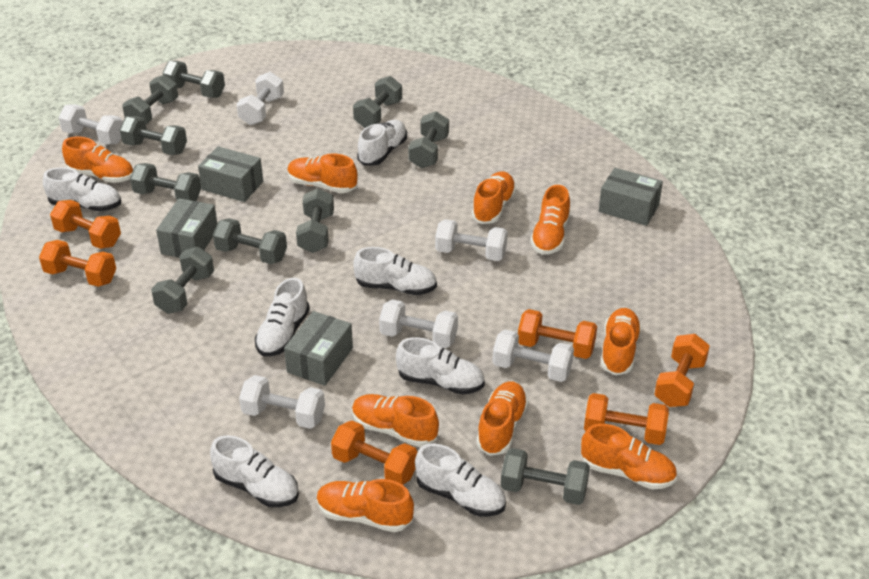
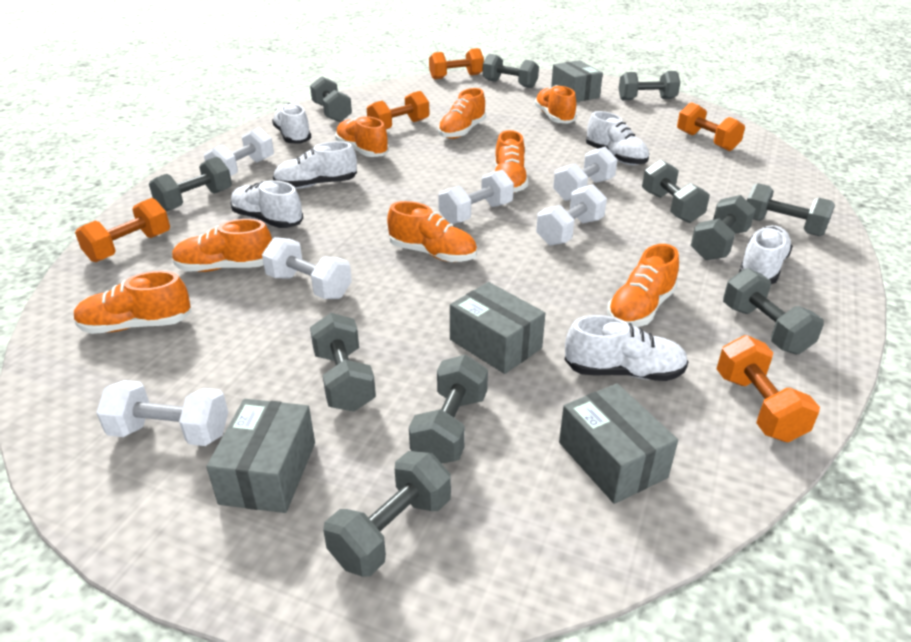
grey dumbbell: 10 -> 11
orange dumbbell: 6 -> 5
orange shoe: 9 -> 8
white shoe: 7 -> 6

